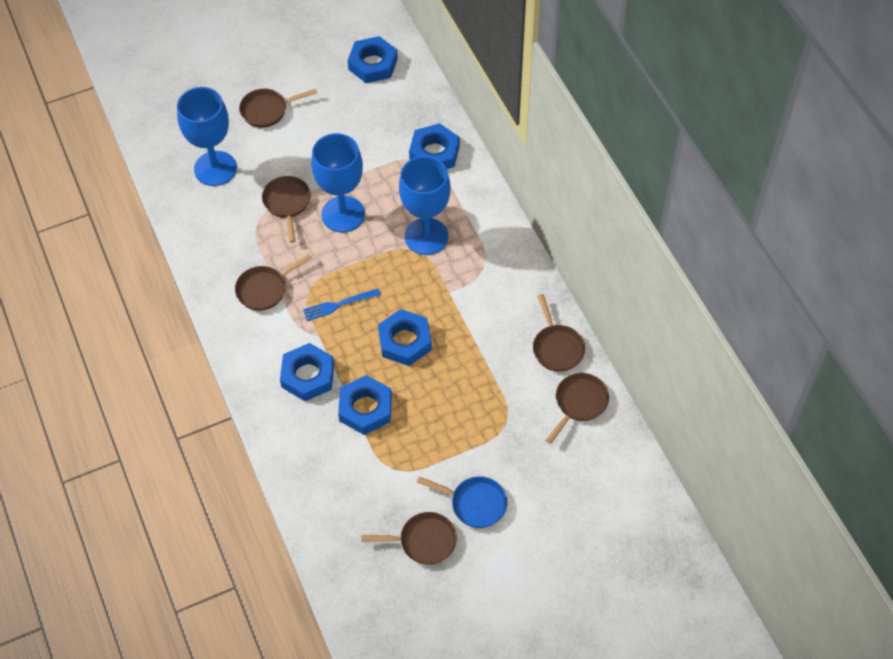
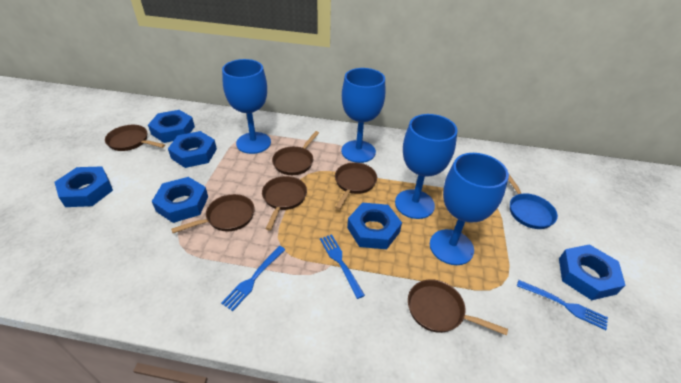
blue fork: 1 -> 3
blue goblet: 3 -> 4
blue nut: 5 -> 6

